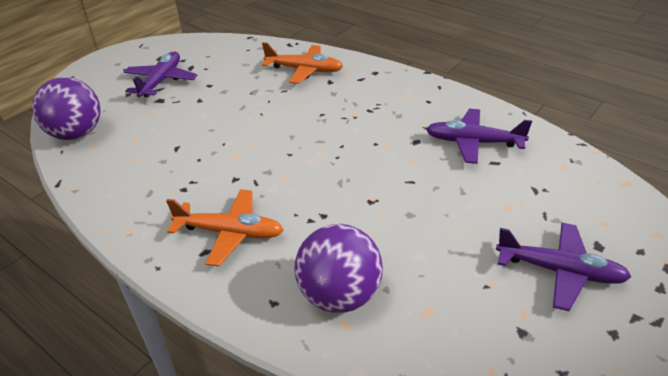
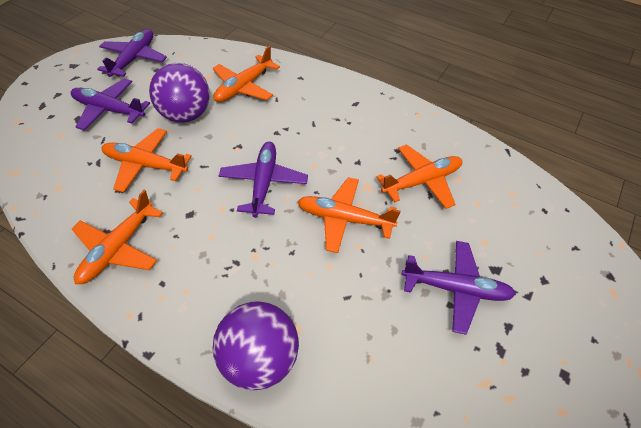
orange plane: 2 -> 5
purple plane: 3 -> 4

